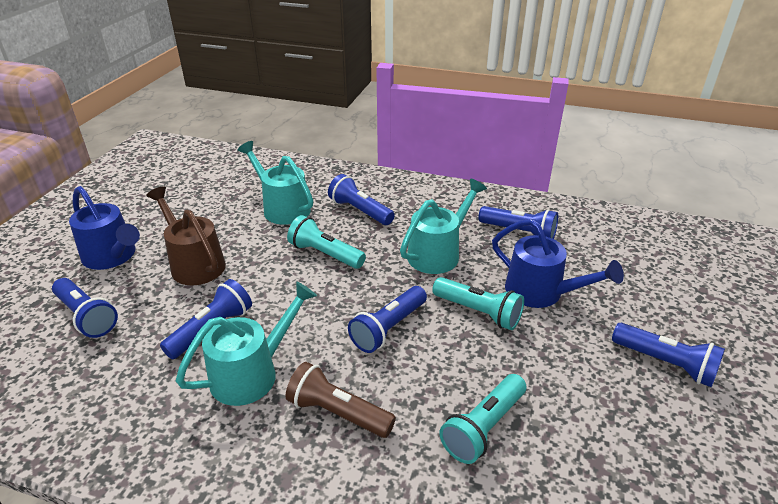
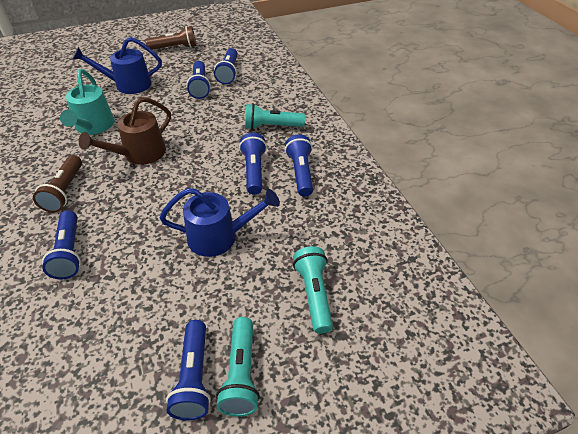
brown flashlight: 1 -> 2
turquoise watering can: 3 -> 1

